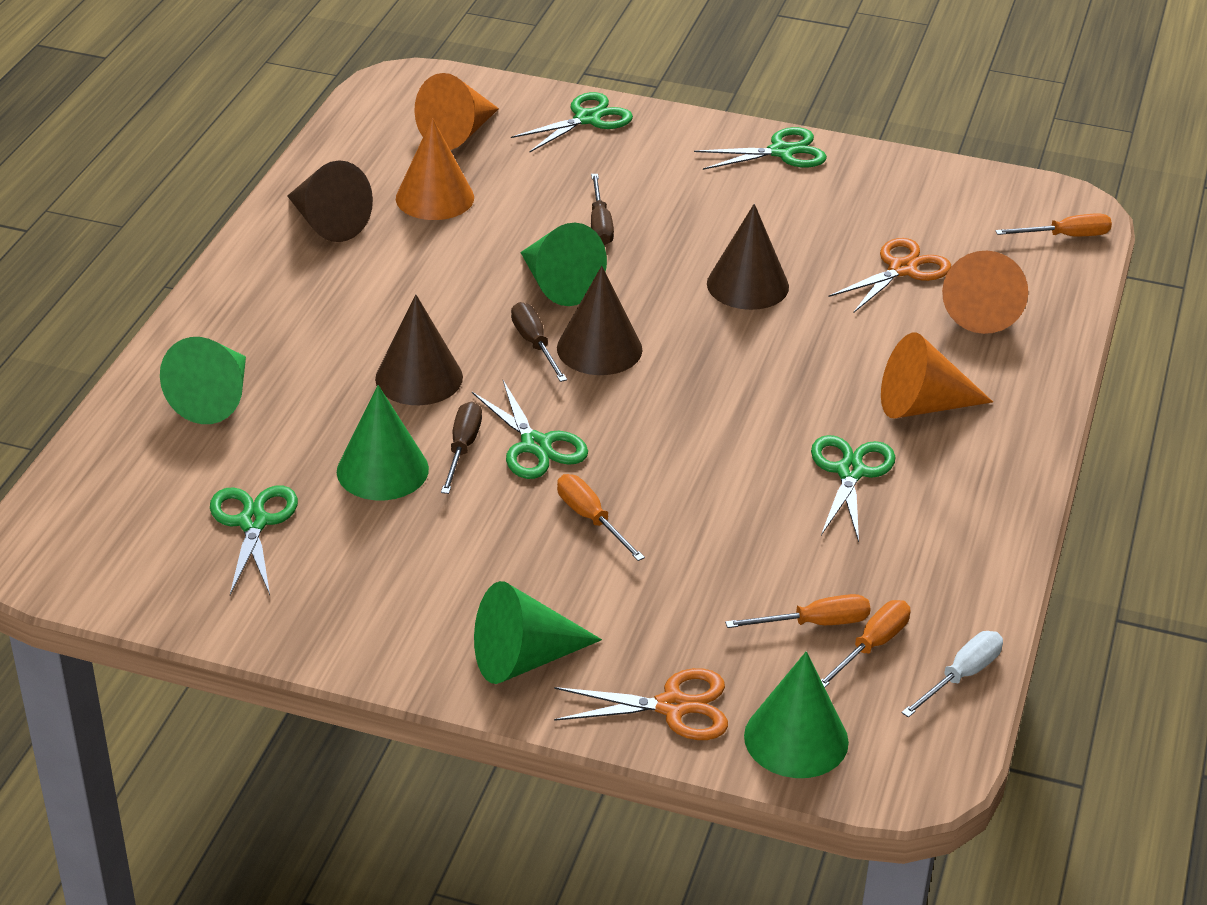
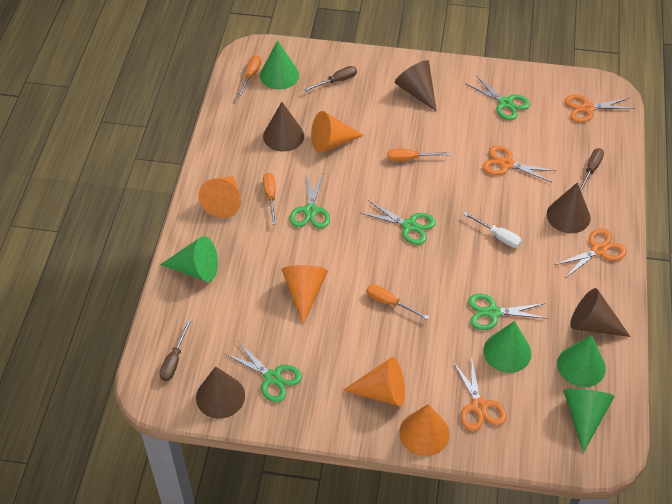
brown cone: 4 -> 5
orange cone: 4 -> 5
orange scissors: 2 -> 4

